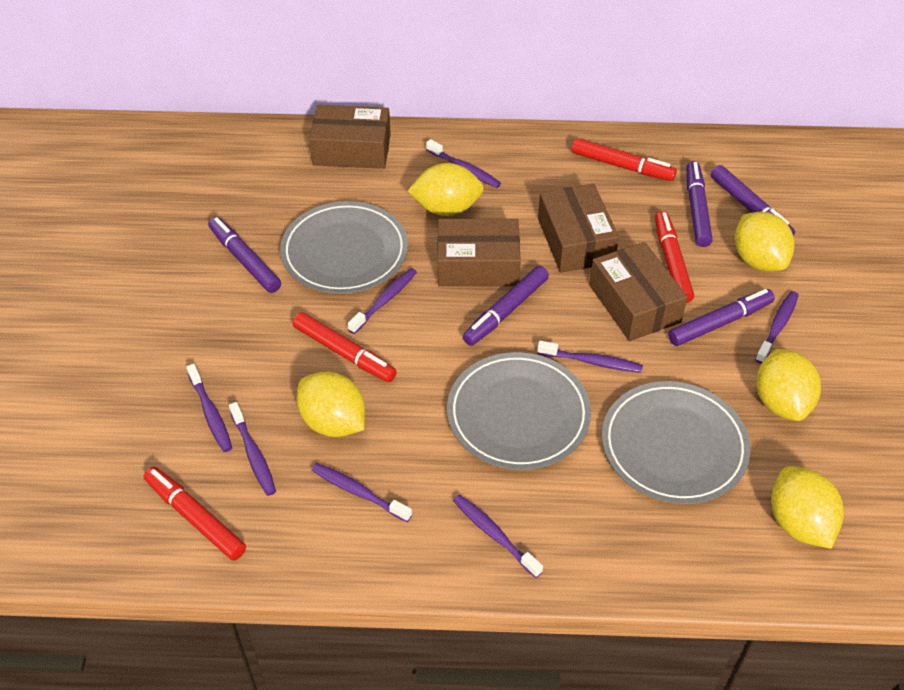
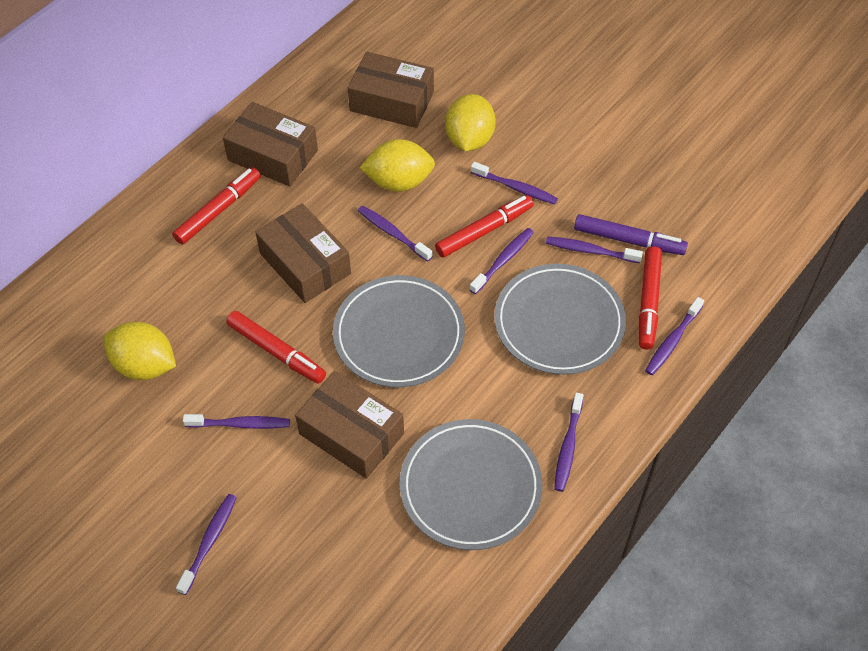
purple marker: 5 -> 1
yellow lemon: 5 -> 3

